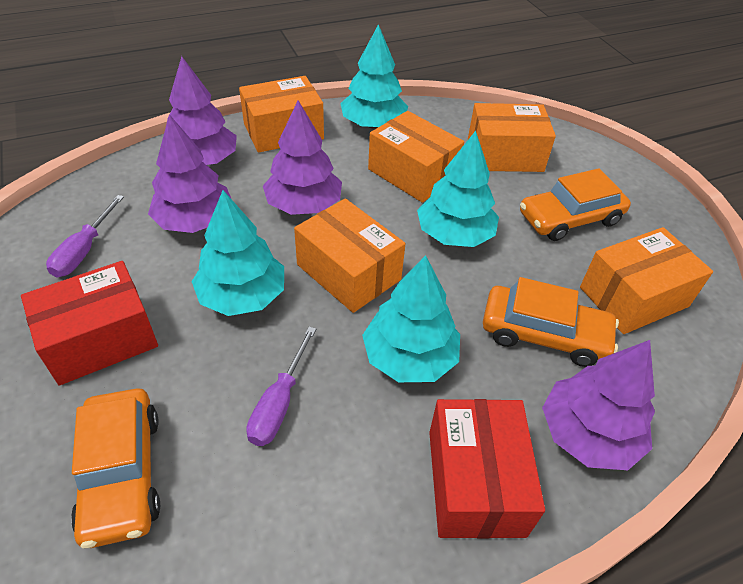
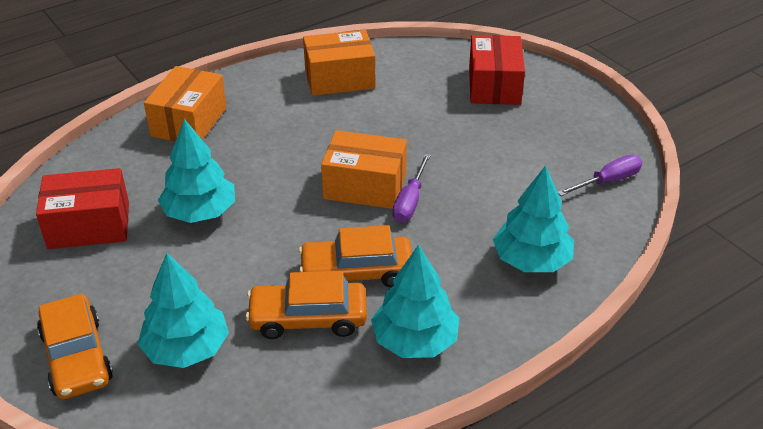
orange box: 5 -> 3
purple tree: 4 -> 0

